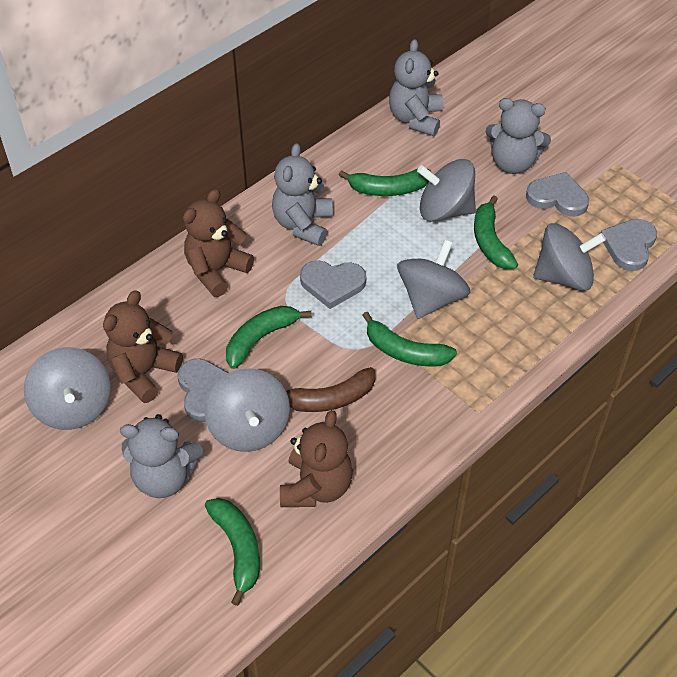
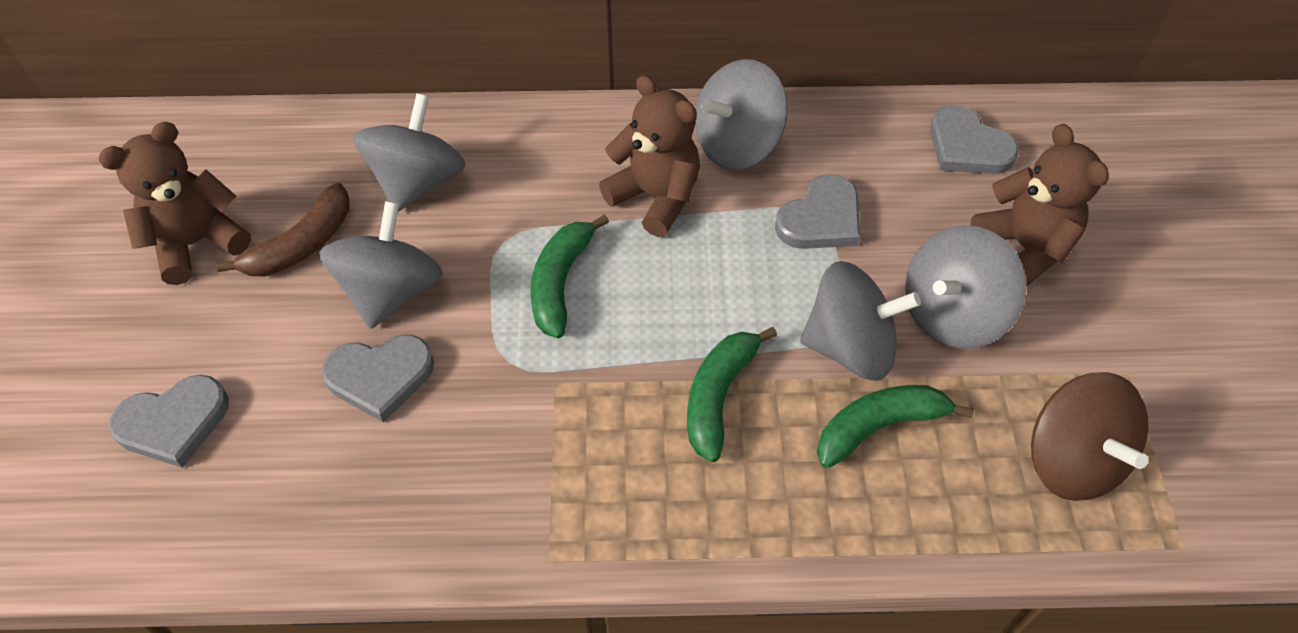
brown spinning top: 0 -> 1
green banana: 5 -> 3
grey teddy bear: 4 -> 0

